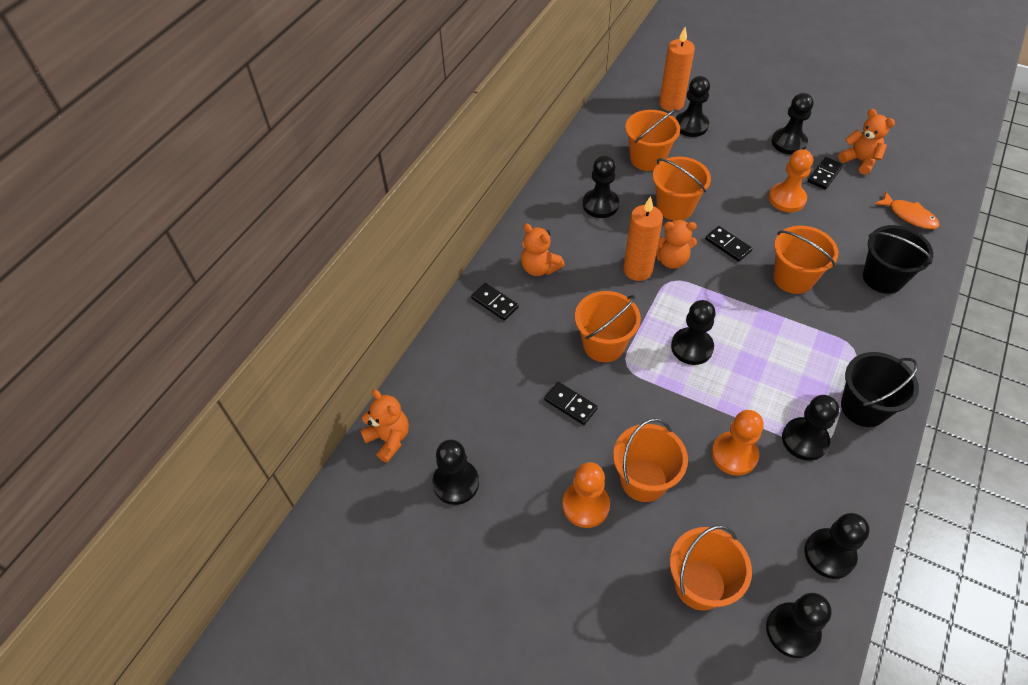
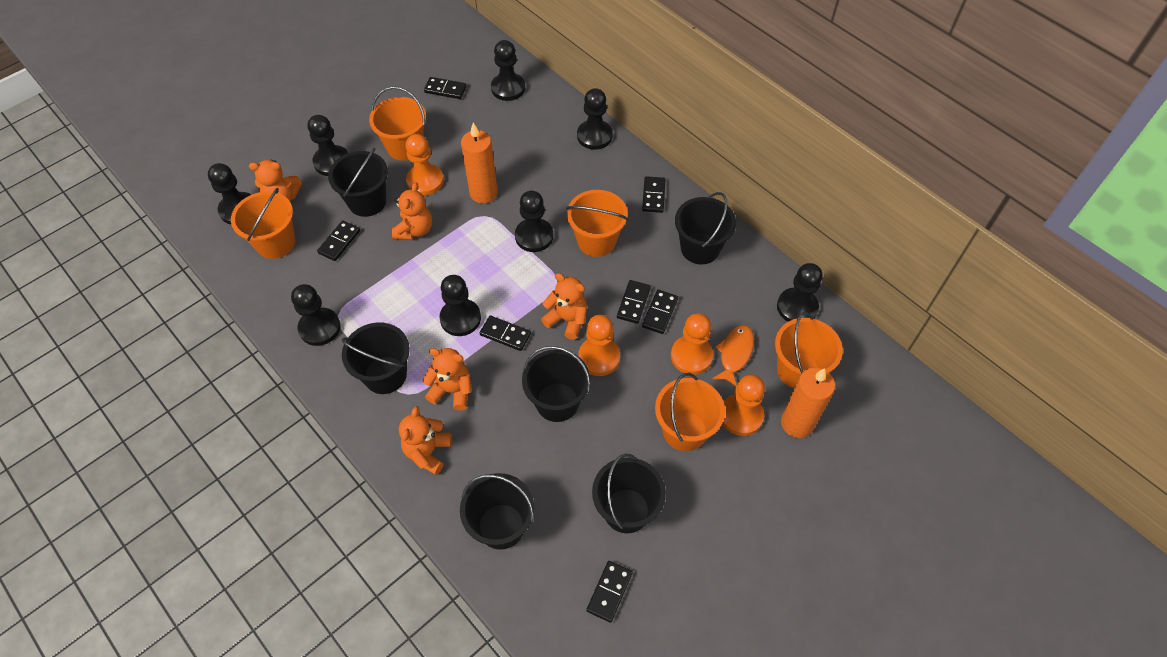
black bucket: 2 -> 6
black domino: 4 -> 7
orange bucket: 6 -> 5
orange pawn: 3 -> 4
orange teddy bear: 4 -> 5

